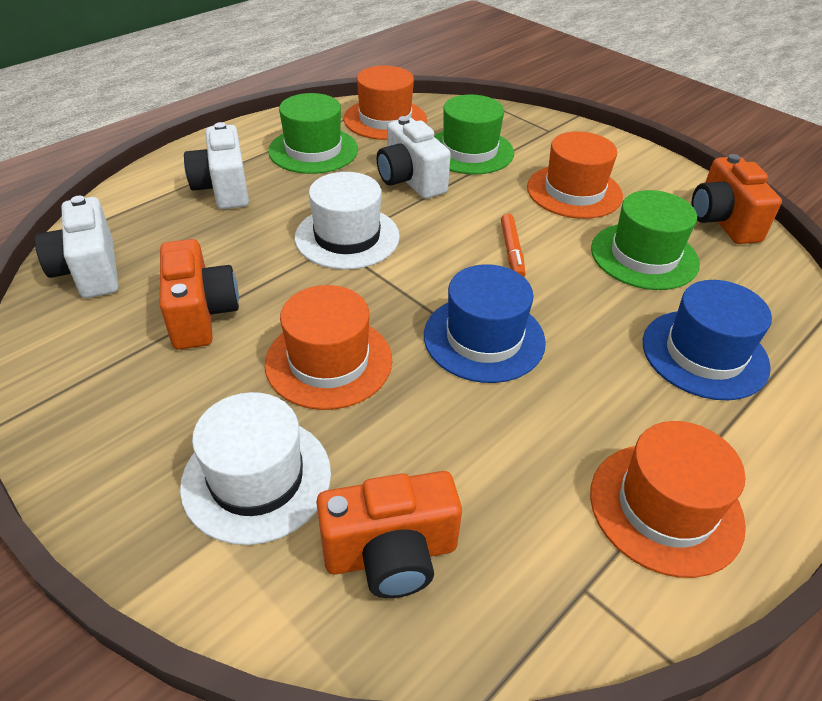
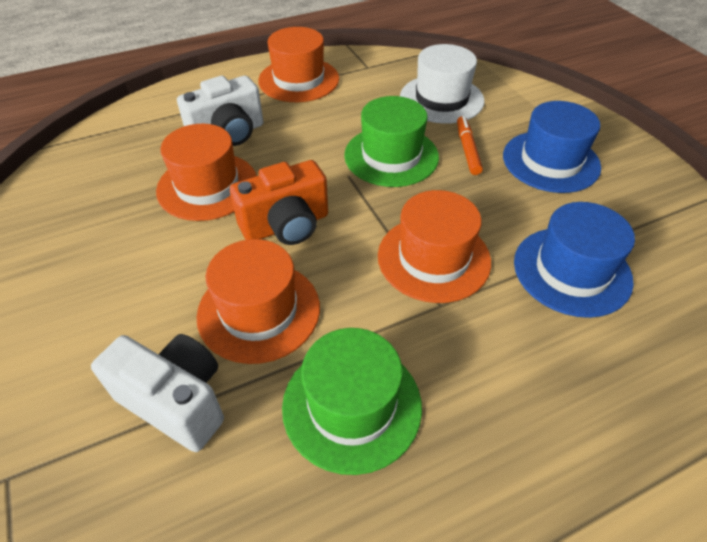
green hat: 3 -> 2
orange camera: 3 -> 1
white camera: 3 -> 2
white hat: 2 -> 1

